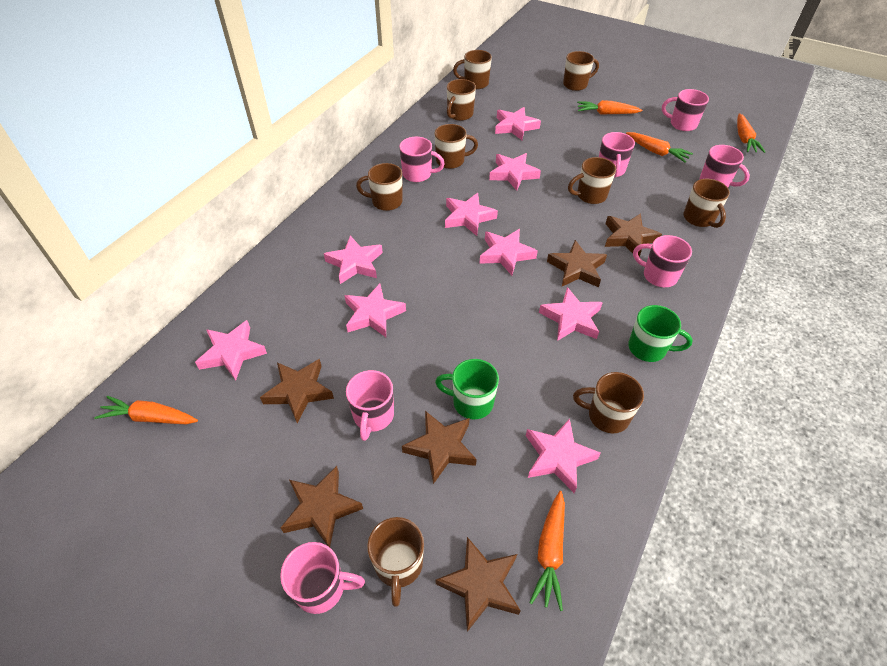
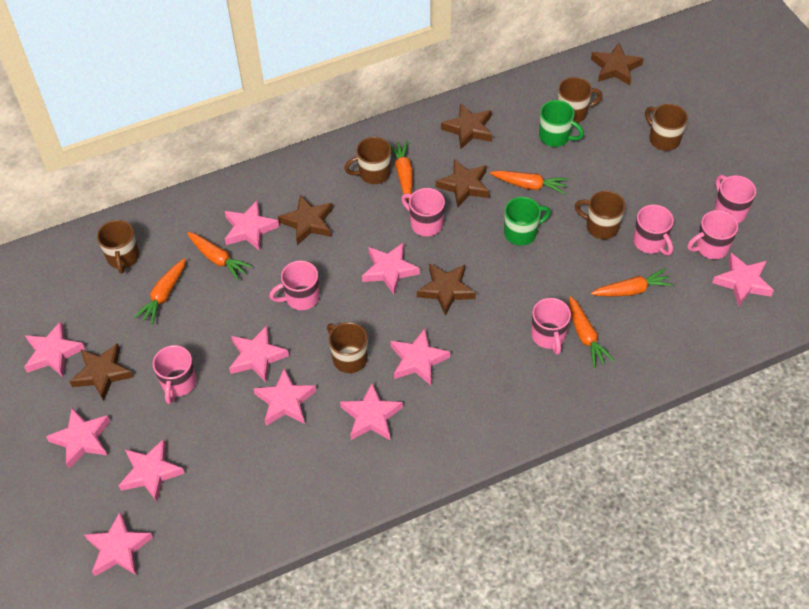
brown mug: 9 -> 6
orange carrot: 5 -> 6
pink star: 9 -> 11

